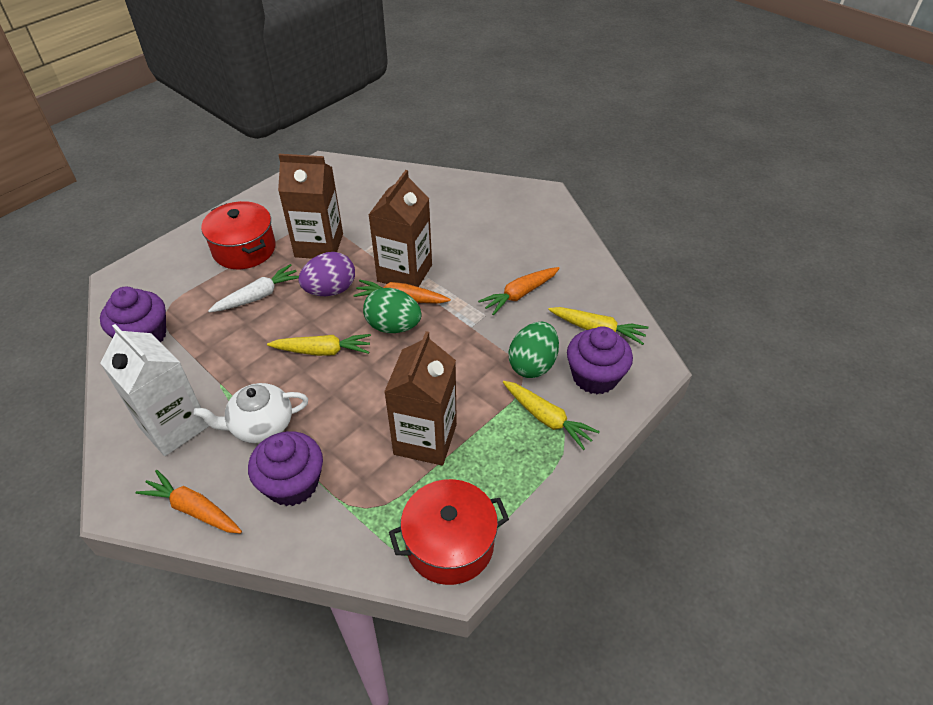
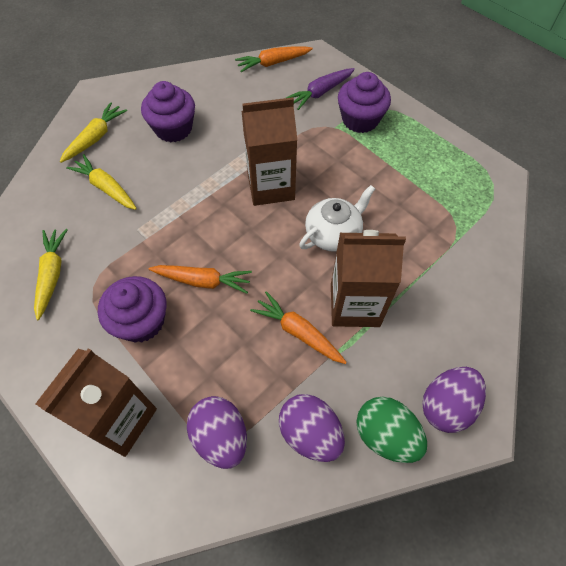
green egg: 2 -> 1
purple carrot: 0 -> 1
purple egg: 1 -> 3
red pot: 2 -> 0
white carrot: 1 -> 0
white carton: 1 -> 0

